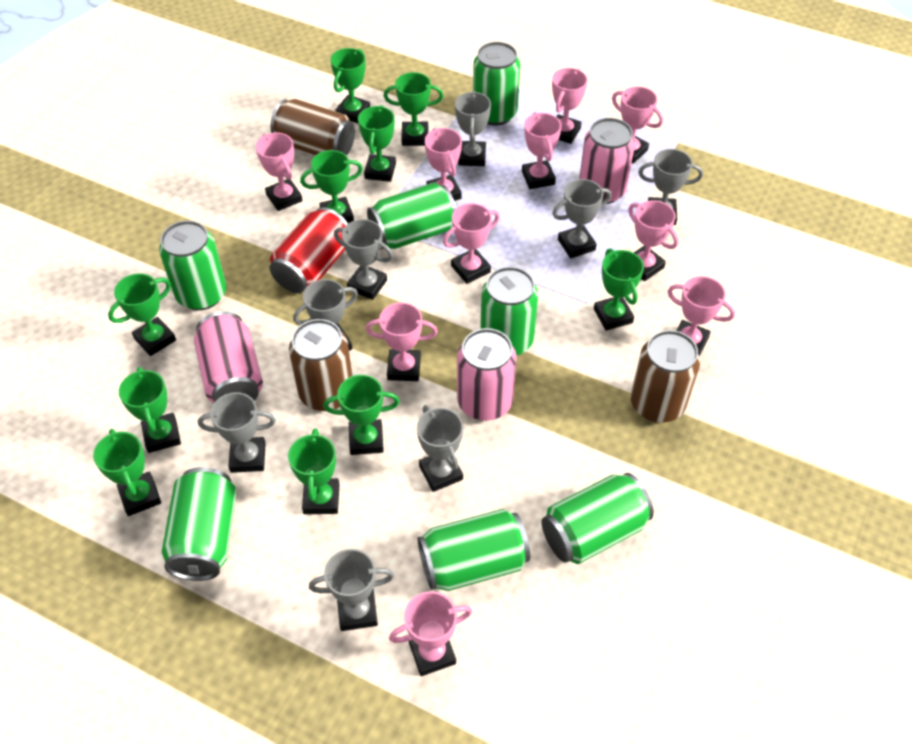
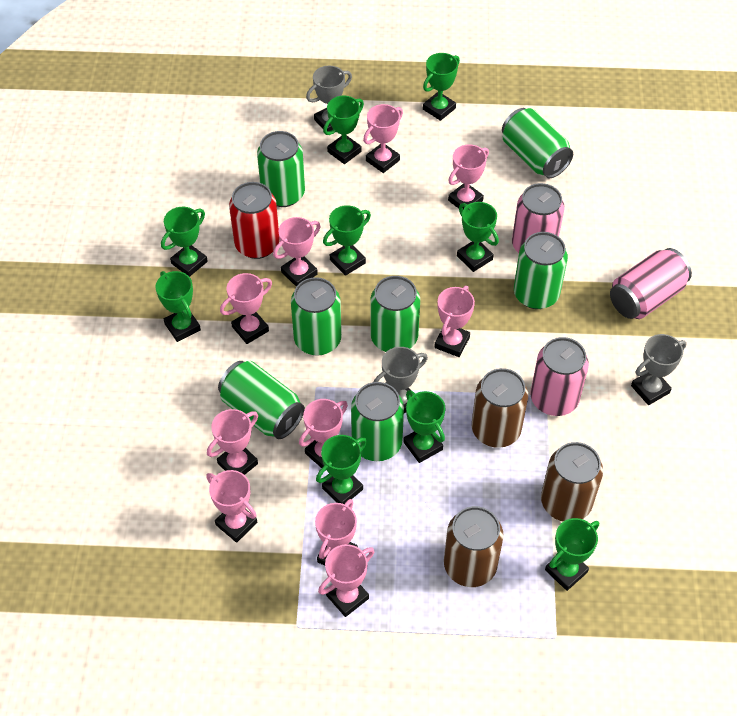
green trophy: 10 -> 9
grey trophy: 8 -> 3

